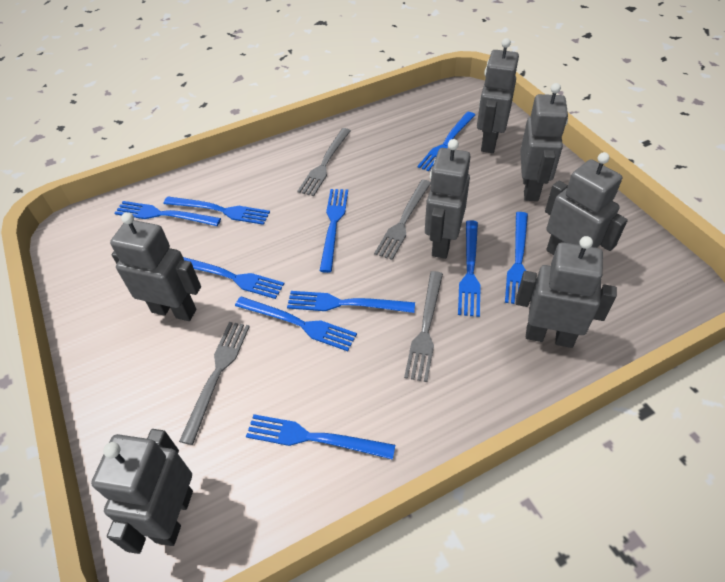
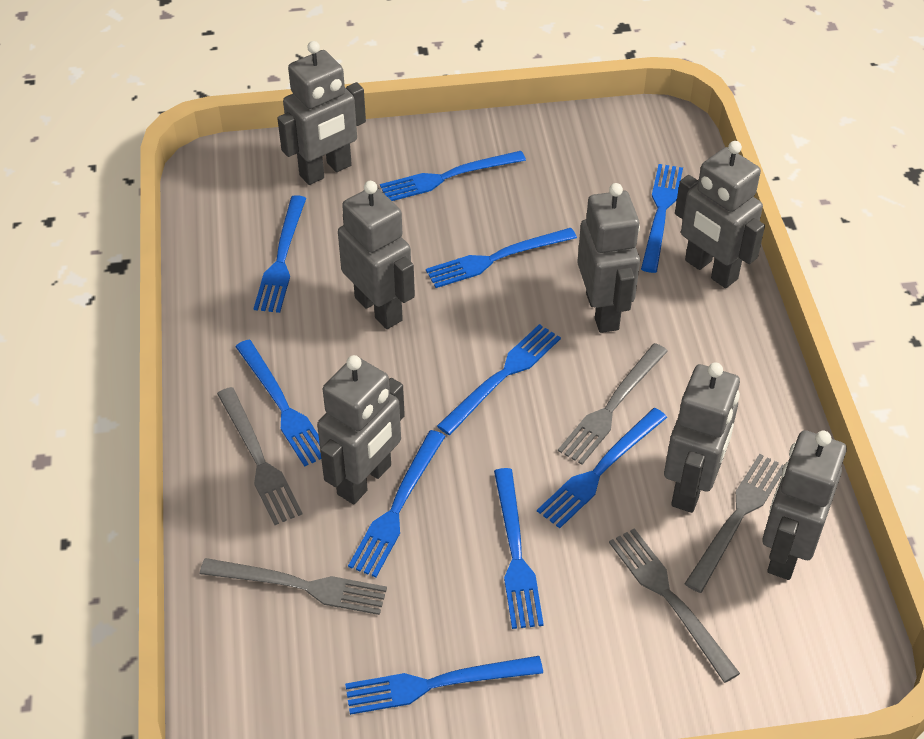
grey fork: 4 -> 5

